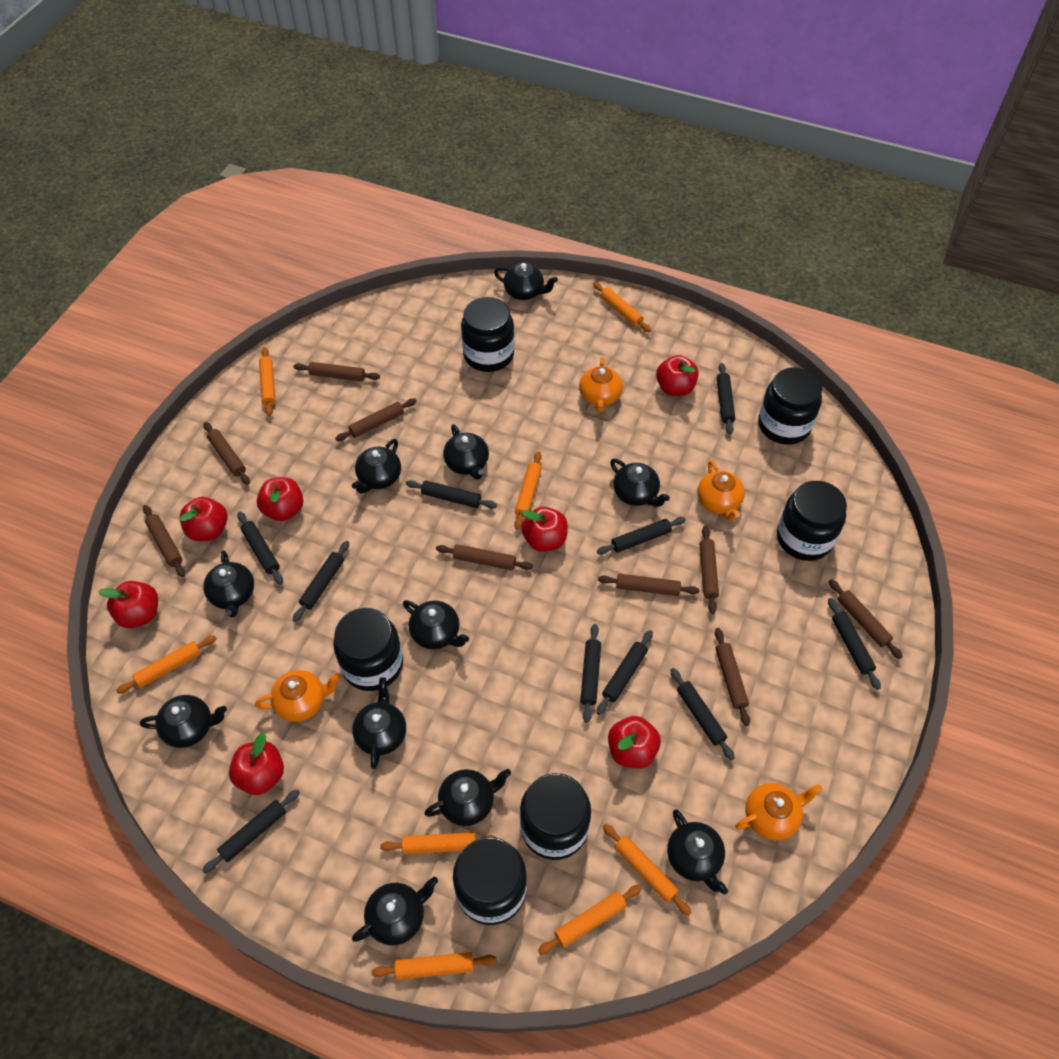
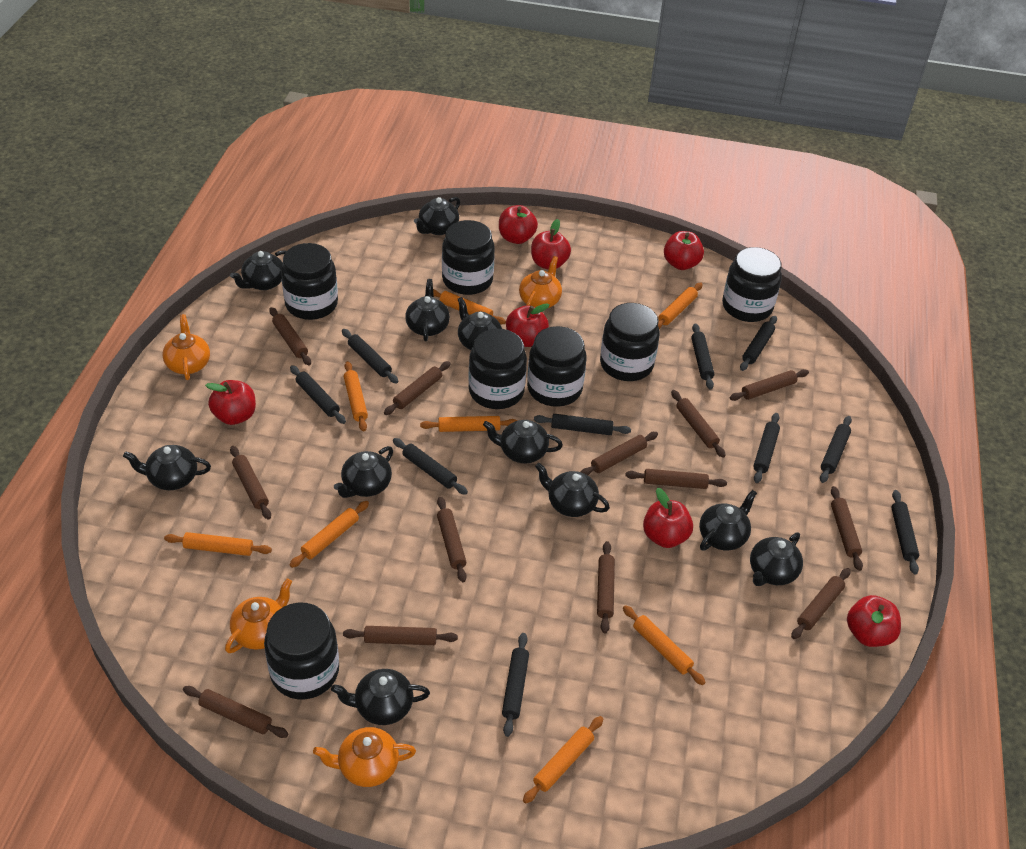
black jar: 6 -> 7
brown rolling pin: 9 -> 13

